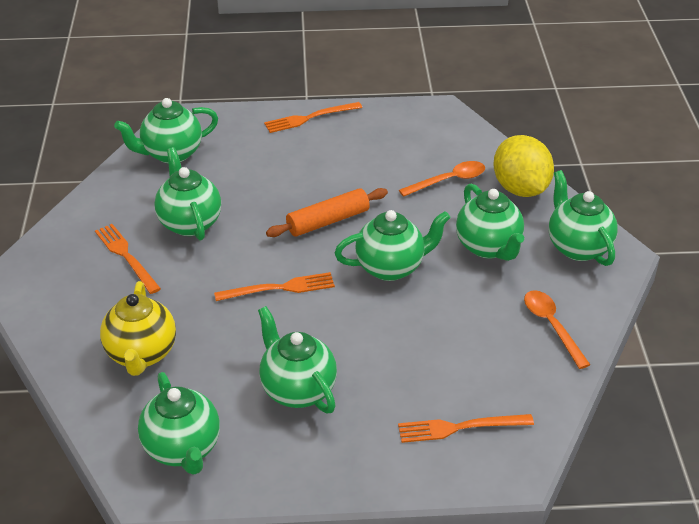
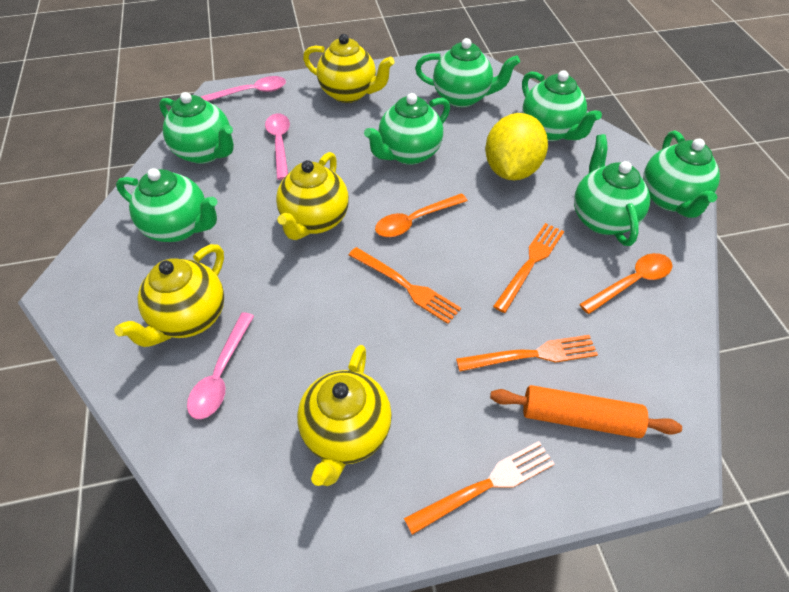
pink spoon: 0 -> 3
yellow teapot: 1 -> 4

